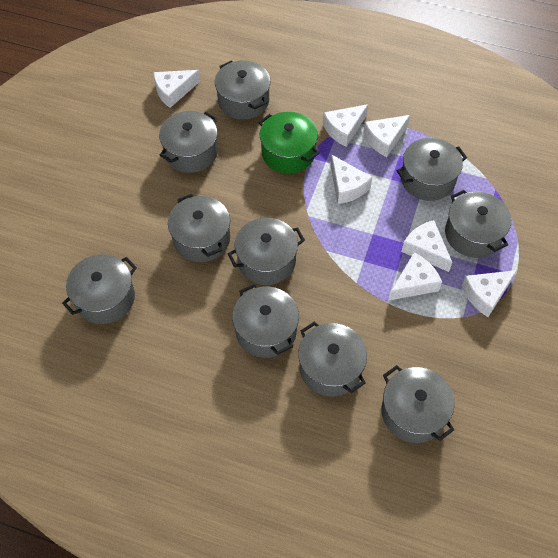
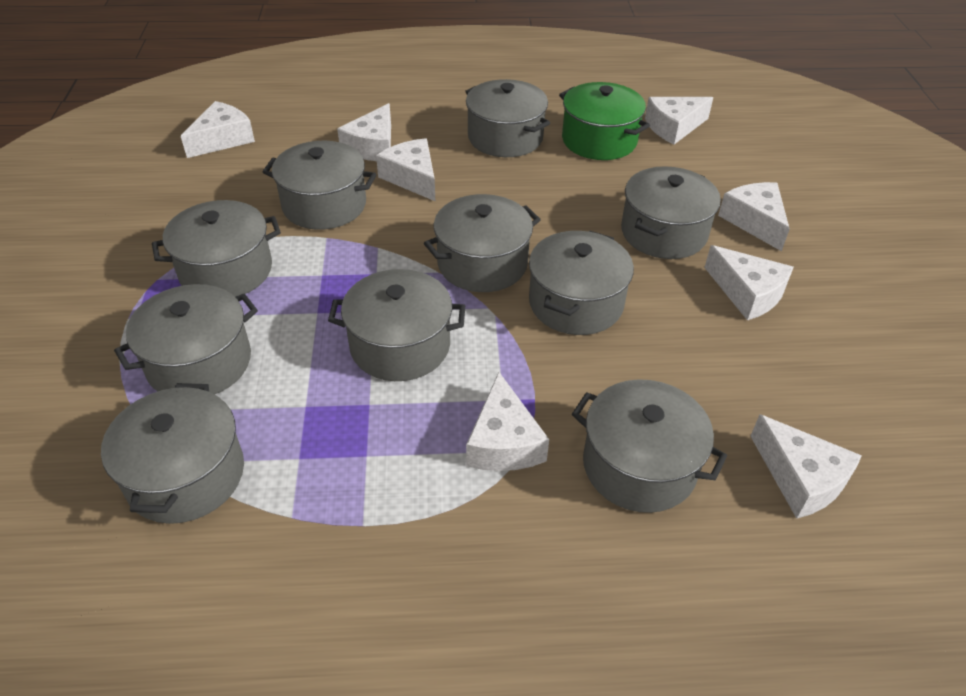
white cheese: 7 -> 8

